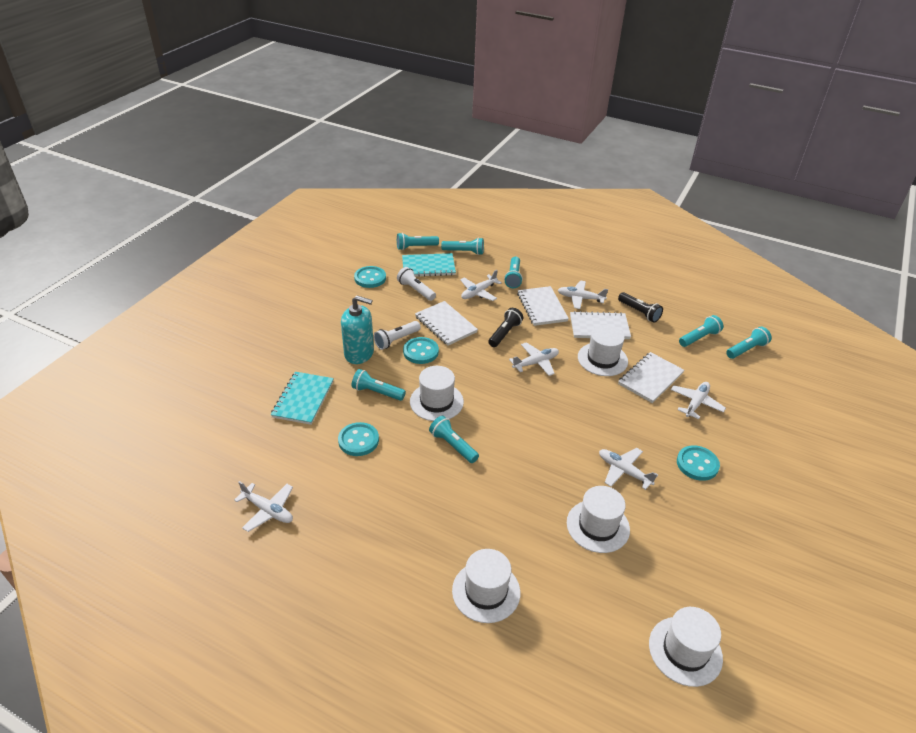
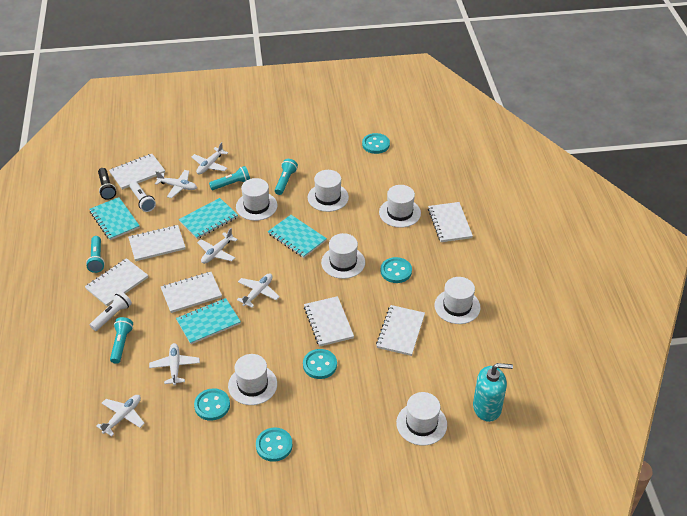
black flashlight: 2 -> 1
turquoise button: 4 -> 5
turquoise flashlight: 7 -> 4
turquoise notebook: 2 -> 4
white hat: 5 -> 7
white notebook: 4 -> 7

